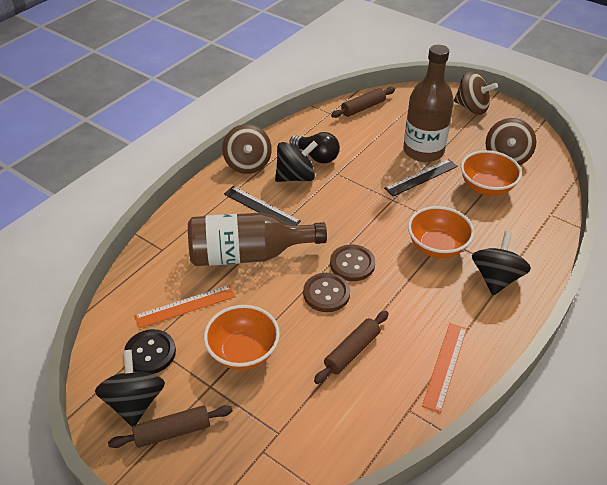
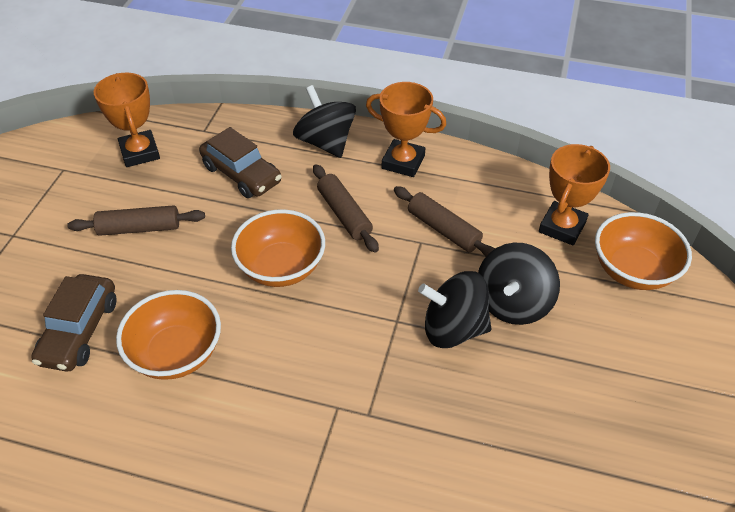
black button: 1 -> 0
black light bulb: 1 -> 0
black ruler: 2 -> 0
brown bottle: 2 -> 0
brown button: 2 -> 0
brown car: 0 -> 2
brown spinning top: 3 -> 0
orange ruler: 2 -> 0
orange trophy: 0 -> 3

